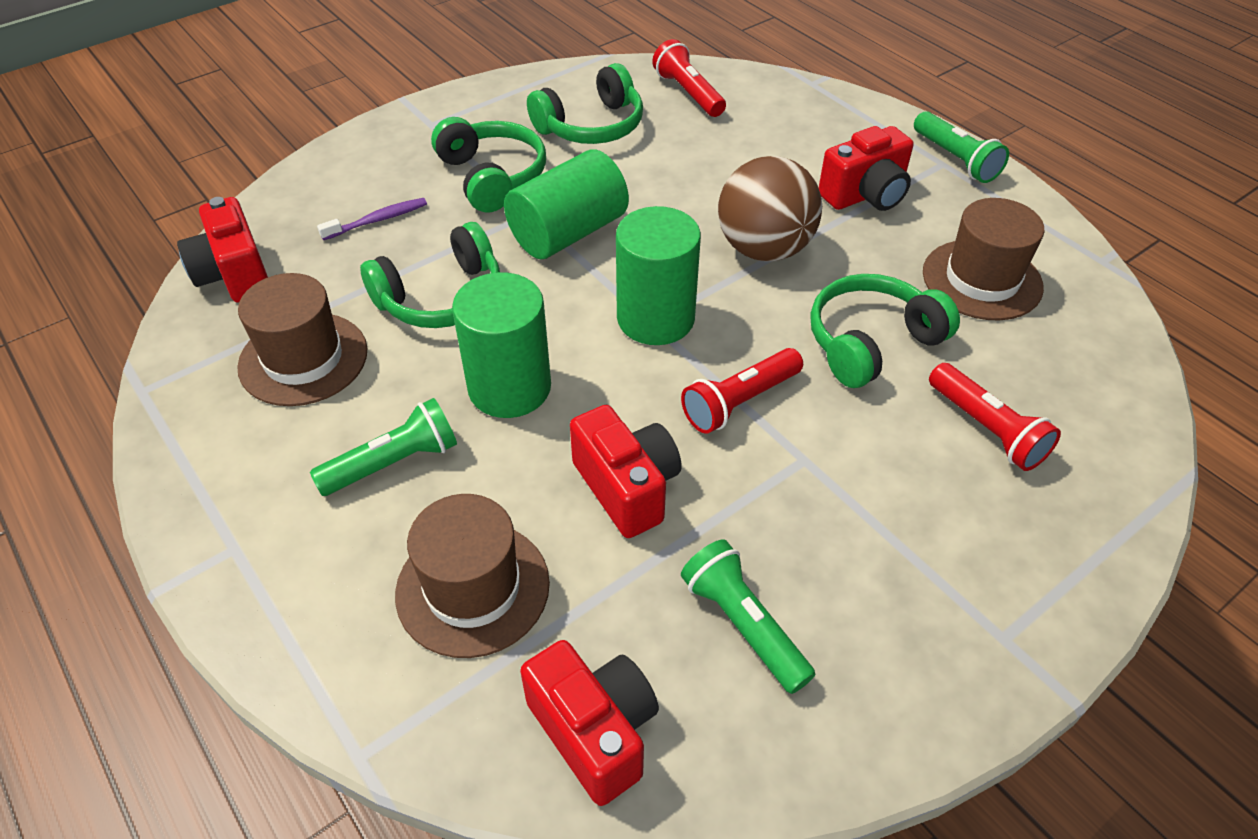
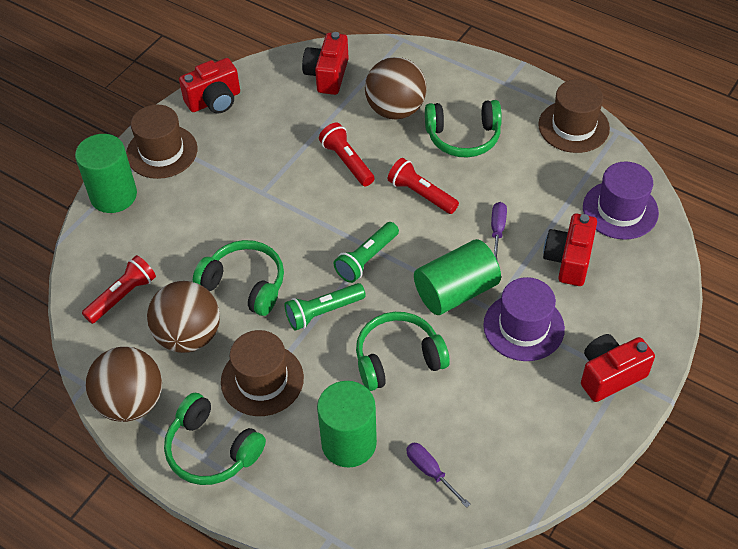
brown ball: 1 -> 3
green flashlight: 3 -> 2
purple hat: 0 -> 2
purple screwdriver: 0 -> 2
purple toothbrush: 1 -> 0

